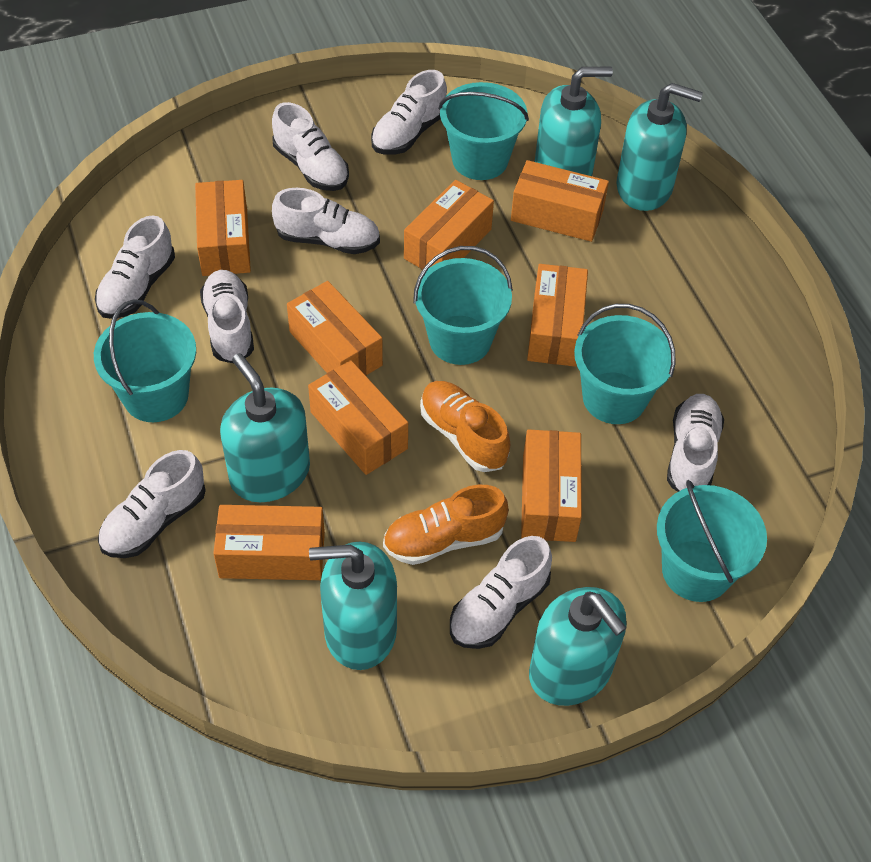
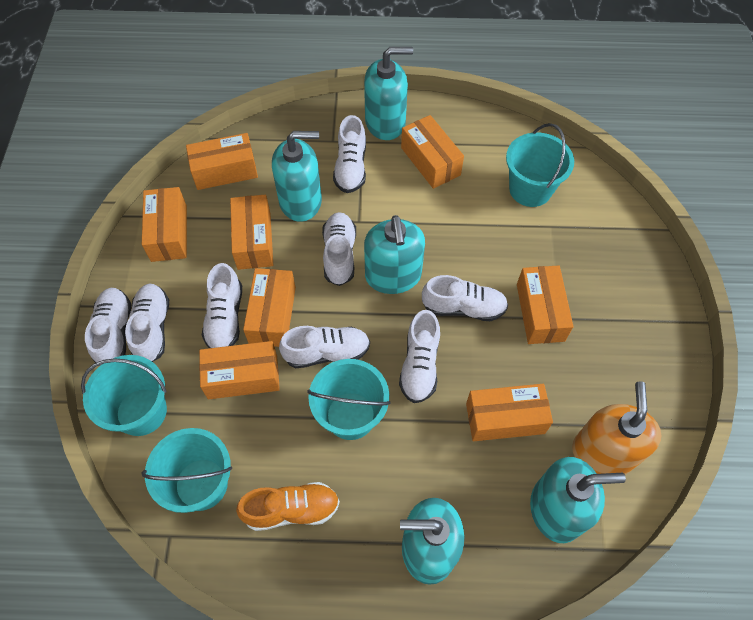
orange shoe: 2 -> 1
orange soap dispenser: 0 -> 1
turquoise bucket: 5 -> 4

